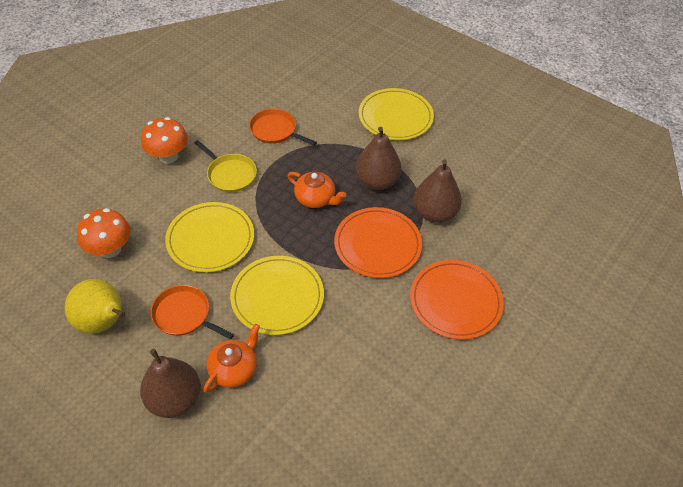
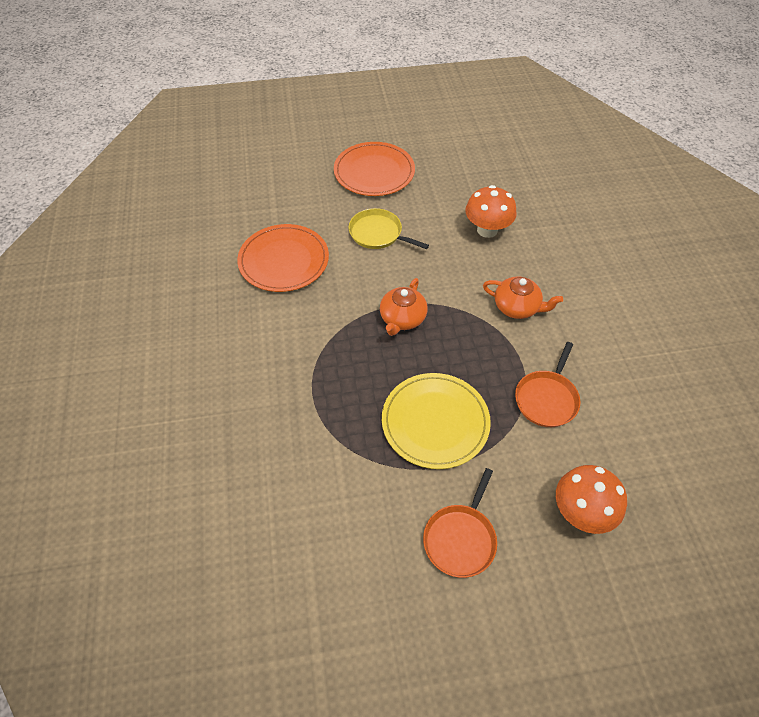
brown pear: 3 -> 0
yellow pear: 1 -> 0
yellow plate: 3 -> 1

